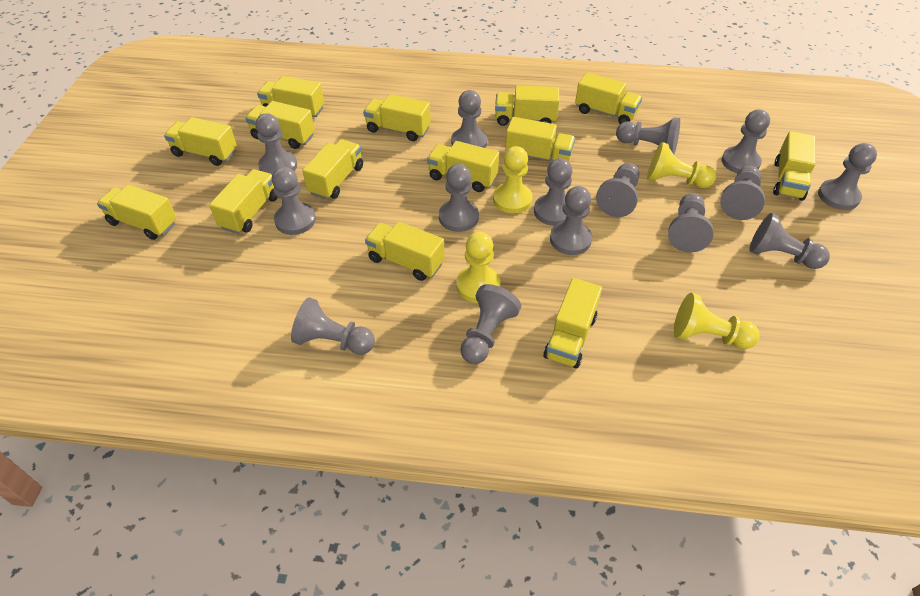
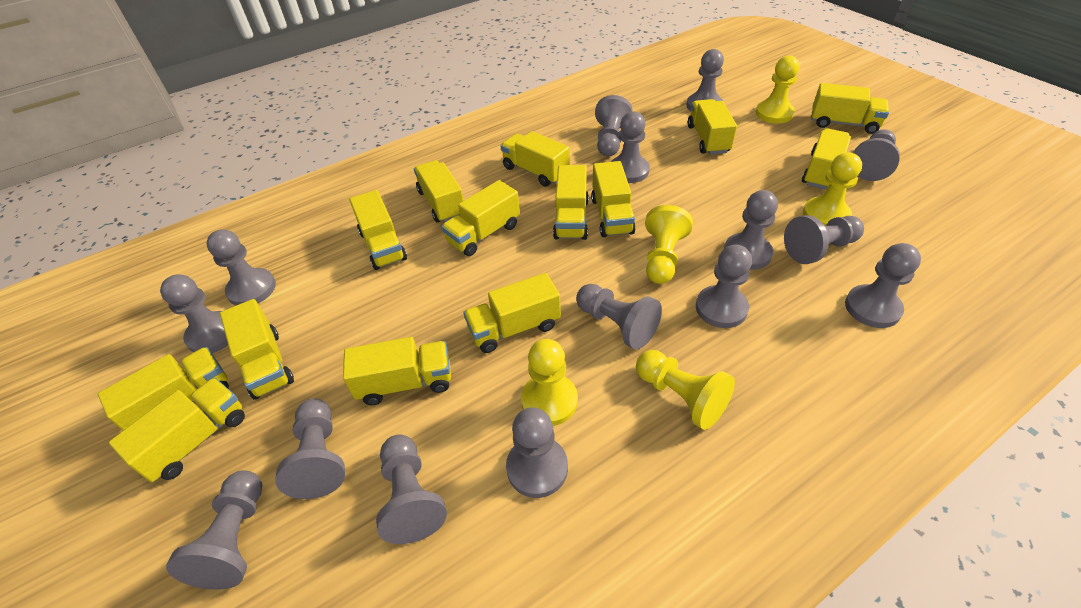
yellow pawn: 4 -> 5

